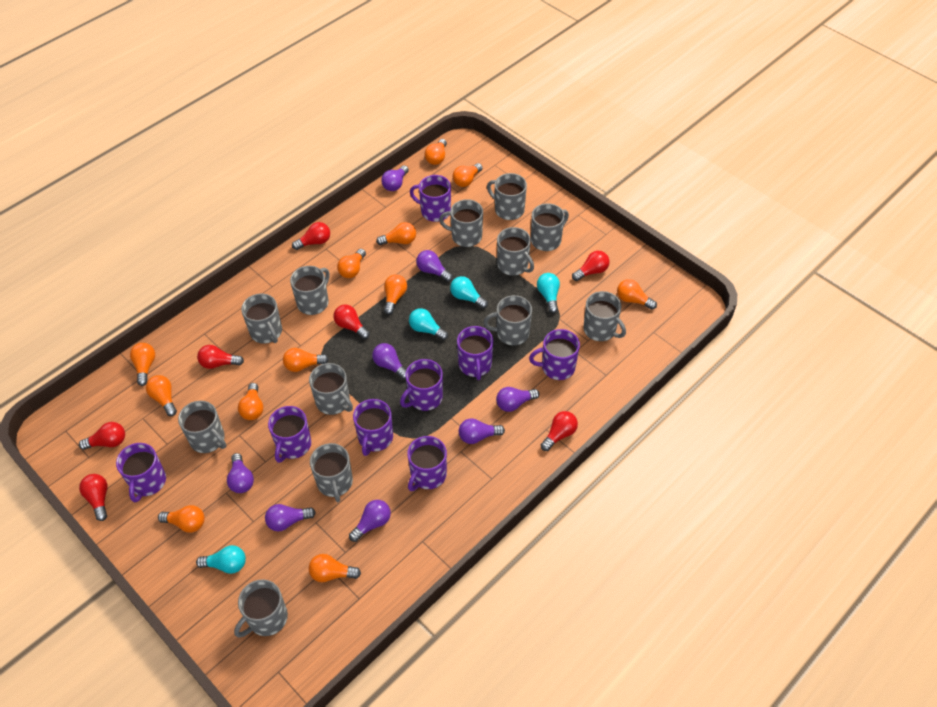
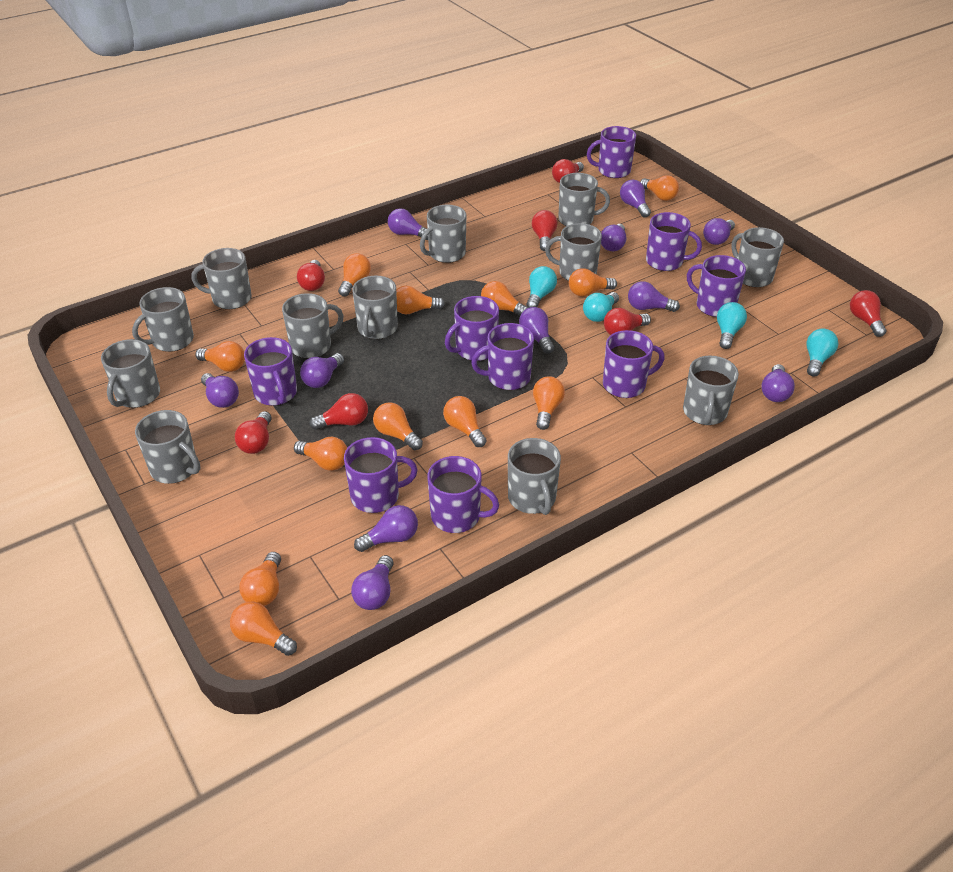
purple light bulb: 8 -> 11
purple mug: 8 -> 9

